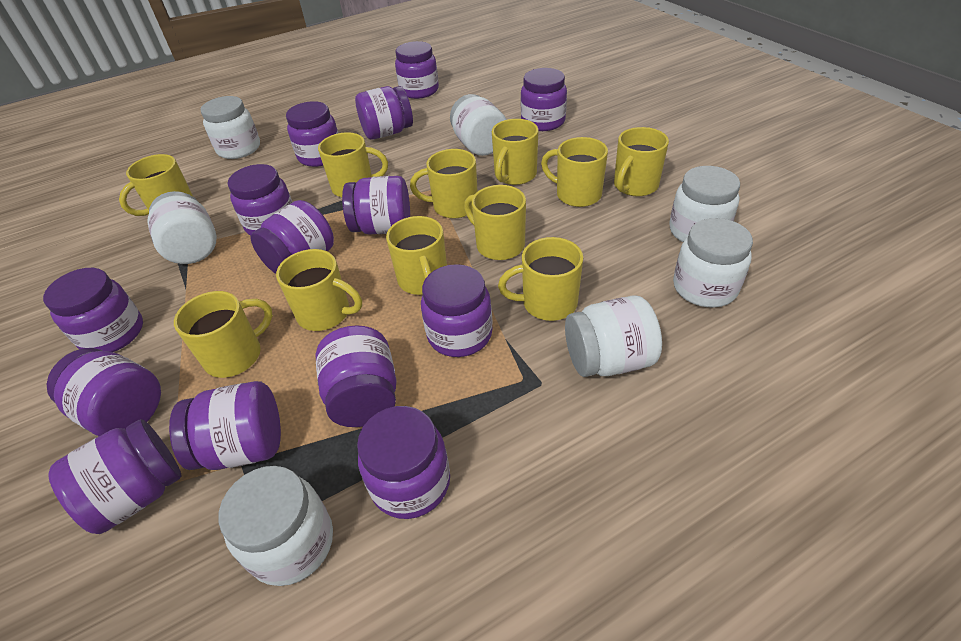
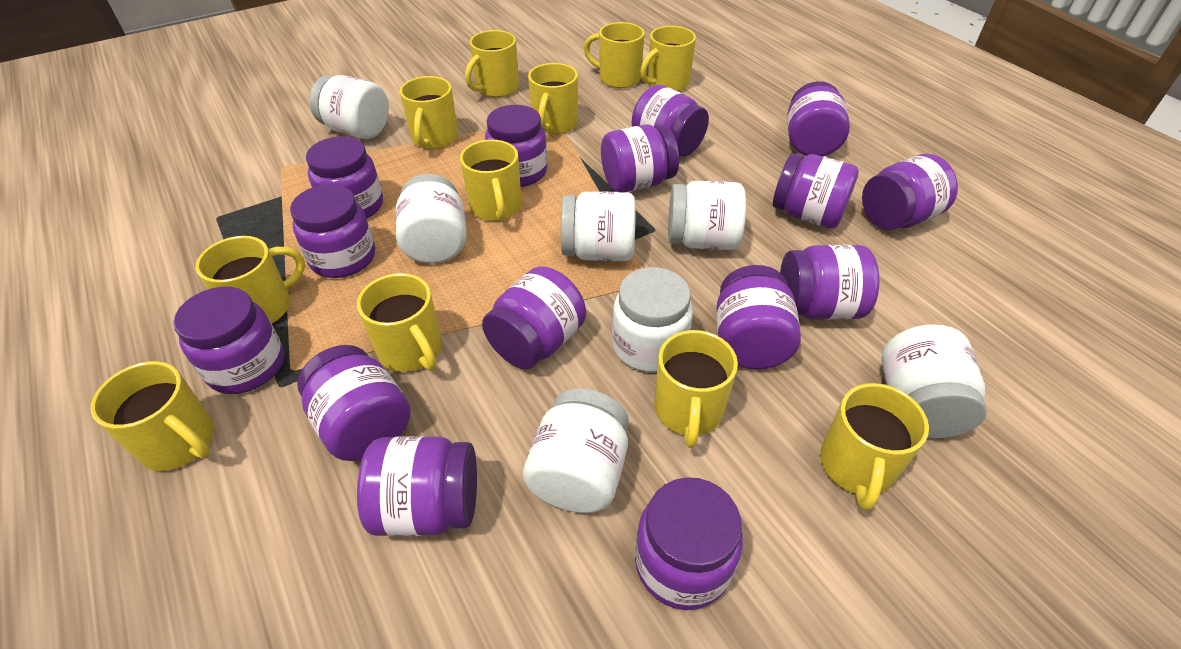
purple jar: 14 -> 15

